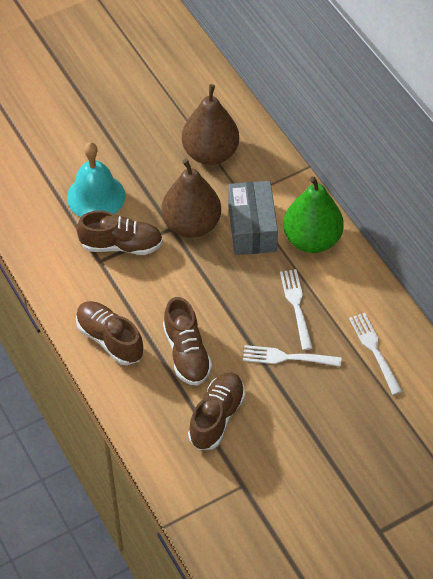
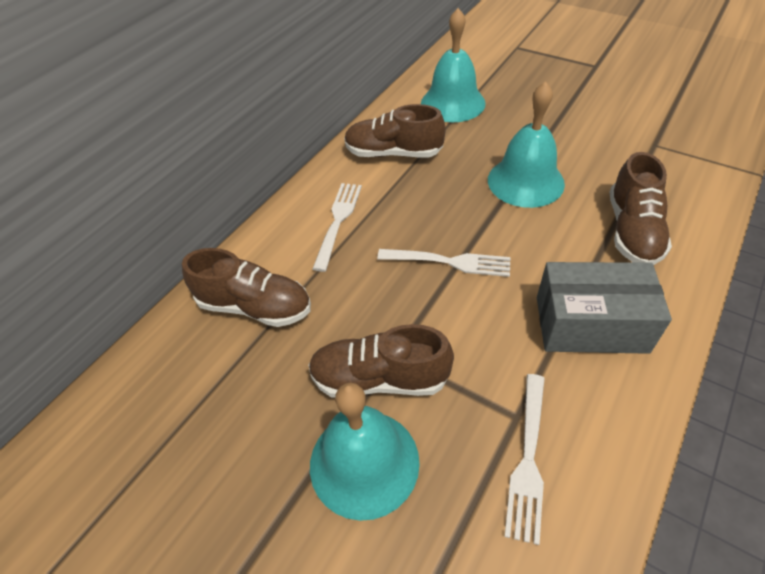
brown pear: 2 -> 0
green pear: 1 -> 0
turquoise bell: 1 -> 3

